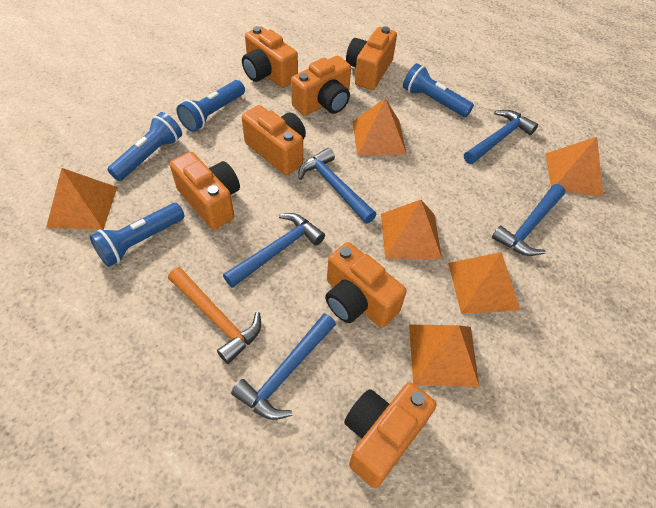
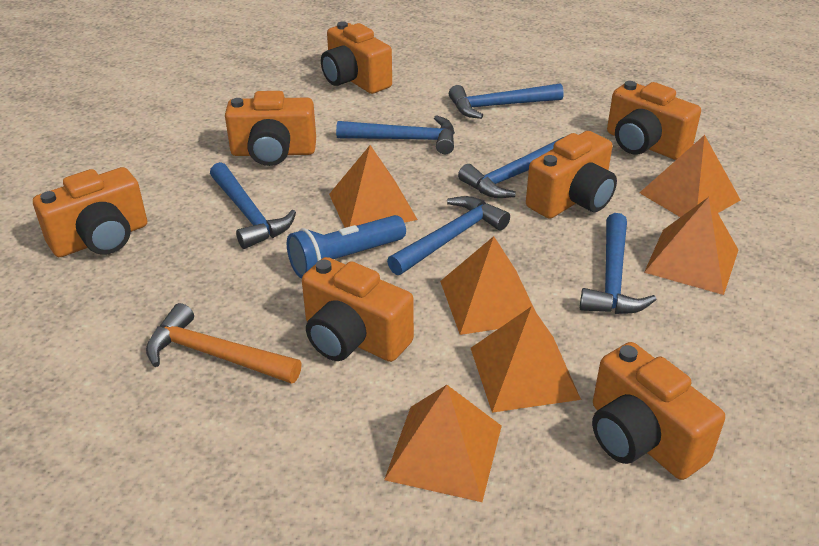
blue flashlight: 4 -> 1
blue hammer: 5 -> 6

